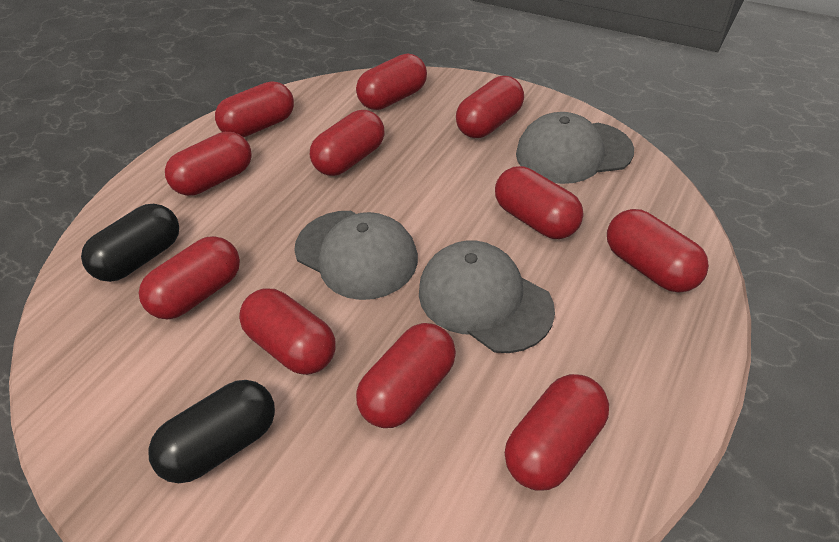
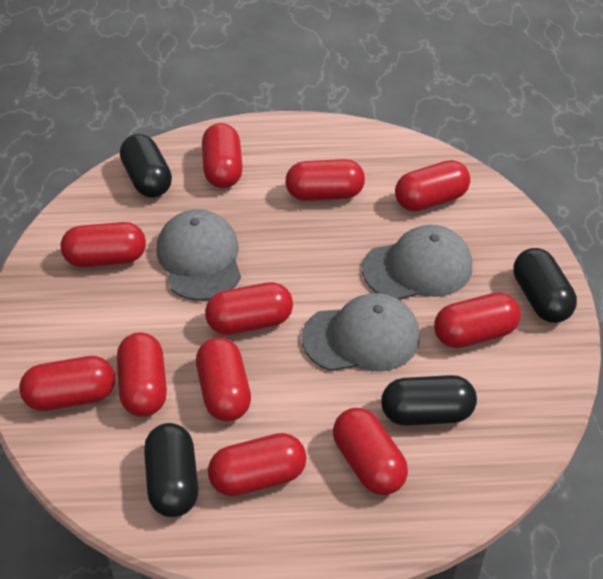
black capsule: 2 -> 4

